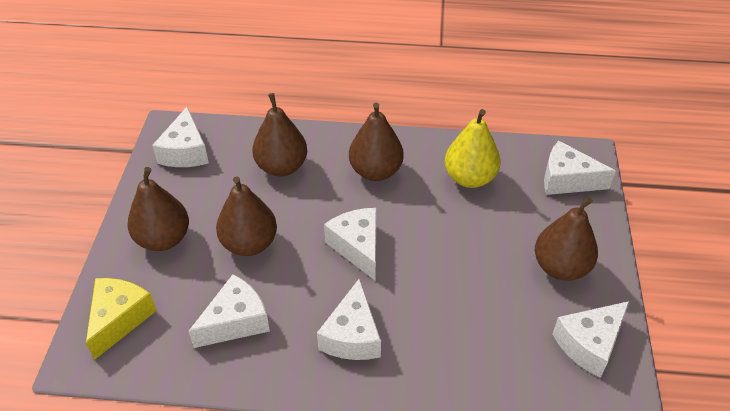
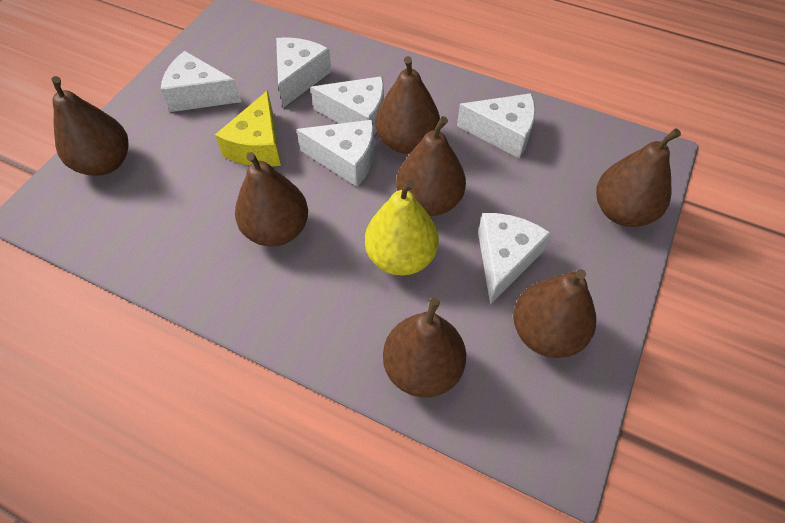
brown pear: 5 -> 7

